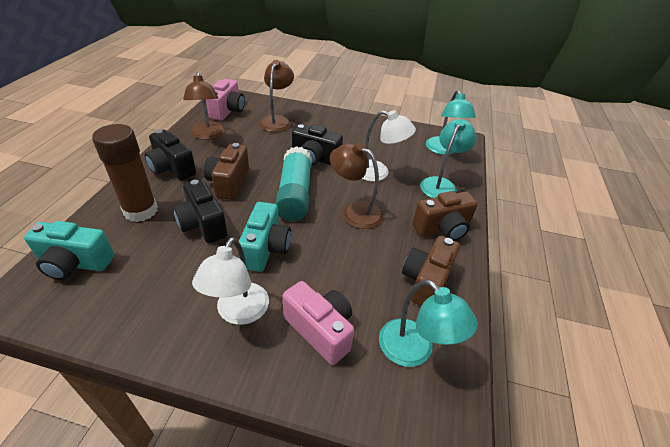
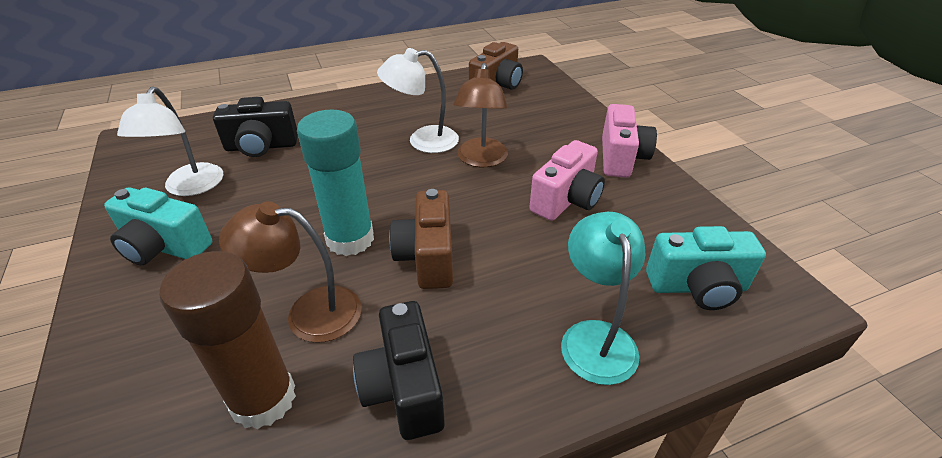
black camera: 3 -> 2
brown camera: 3 -> 2
brown lamp: 3 -> 2
turquoise lamp: 3 -> 1

